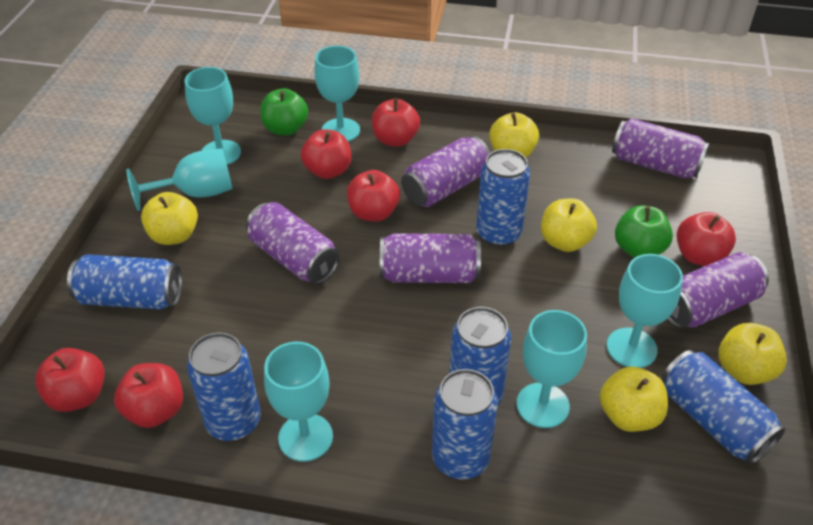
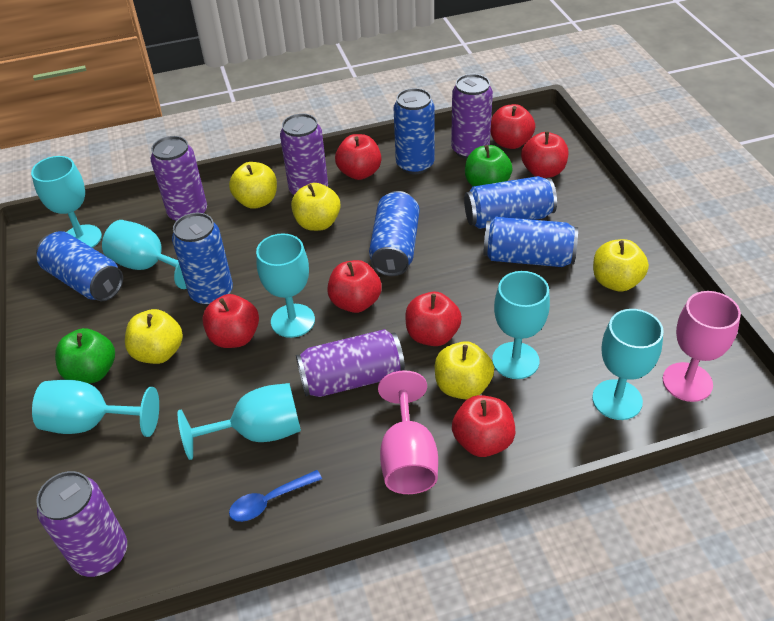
blue spoon: 0 -> 1
pink goblet: 0 -> 2
red apple: 6 -> 7
turquoise goblet: 6 -> 7

